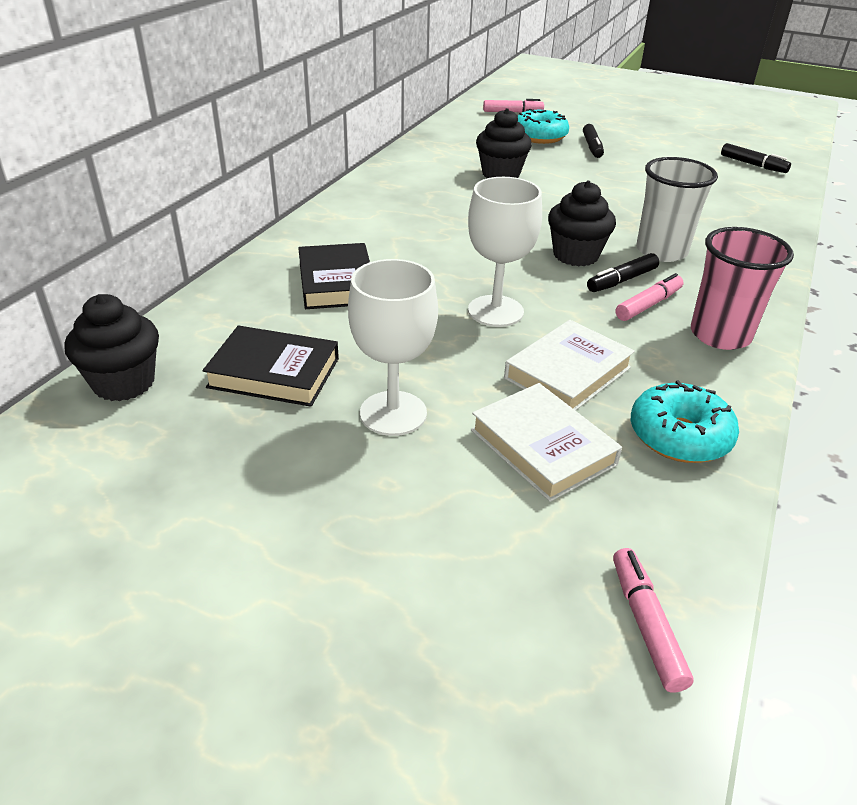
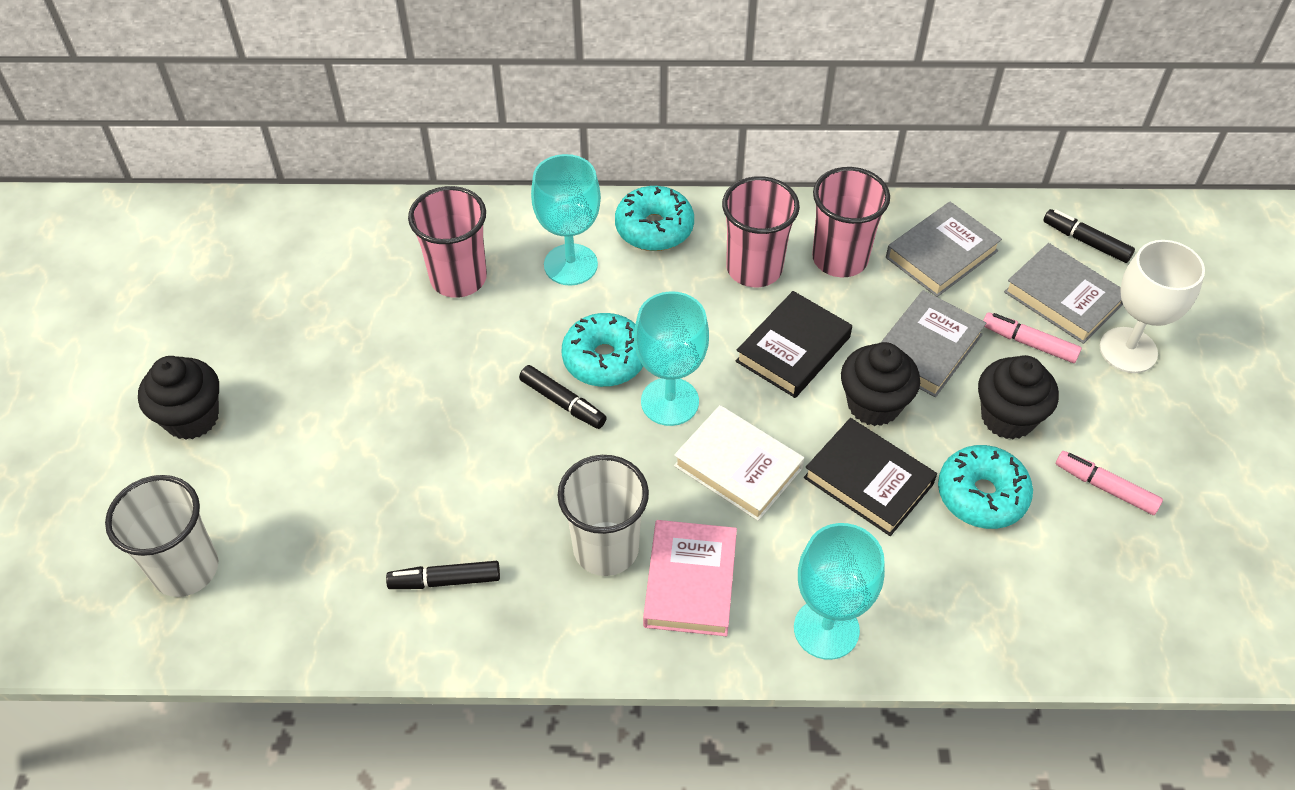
grey book: 0 -> 3
pink book: 0 -> 1
pink cup: 1 -> 3
pink marker: 3 -> 2
turquoise donut: 2 -> 3
turquoise goblet: 0 -> 3
white book: 2 -> 1
white cup: 1 -> 2
white goblet: 2 -> 1

